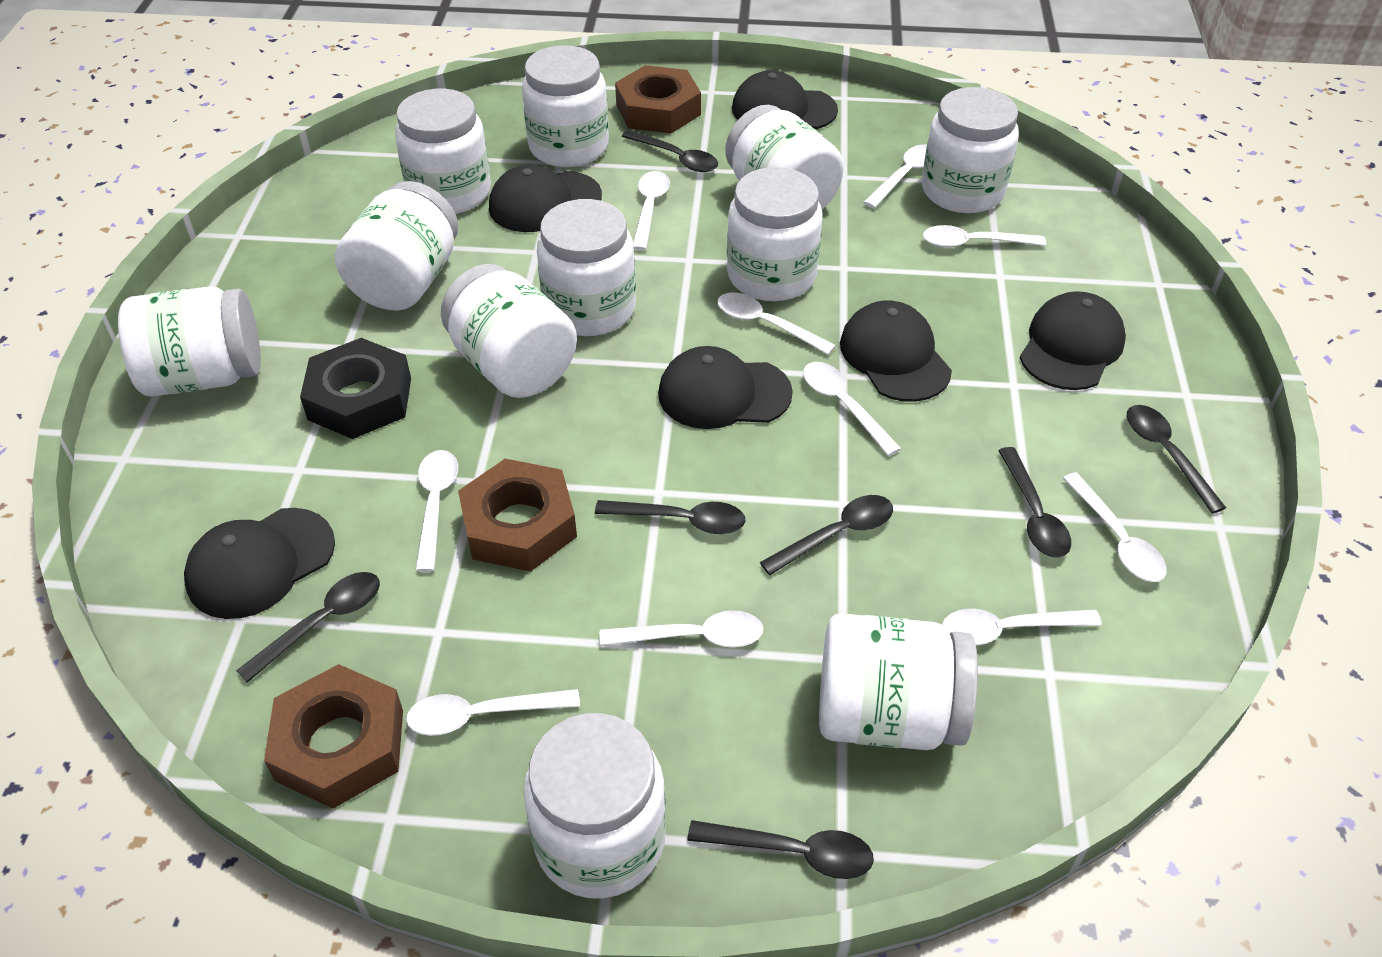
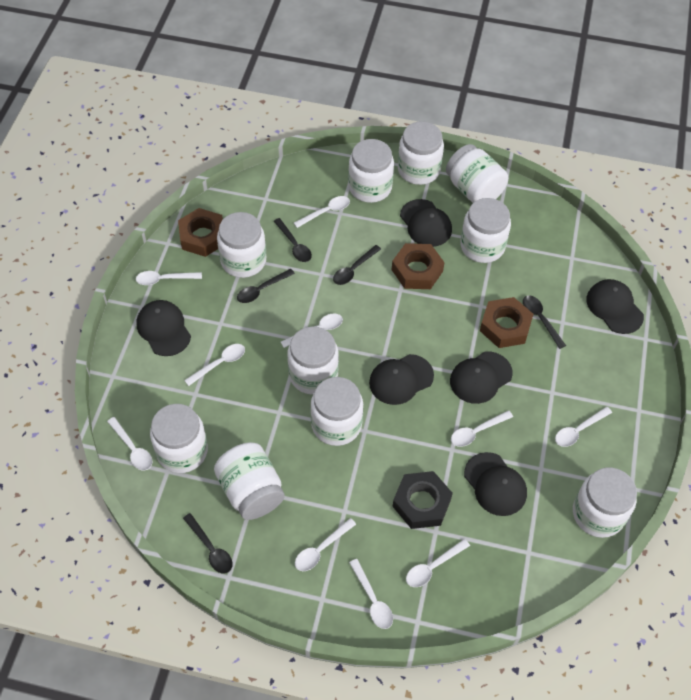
black spoon: 7 -> 5
white jar: 11 -> 10

